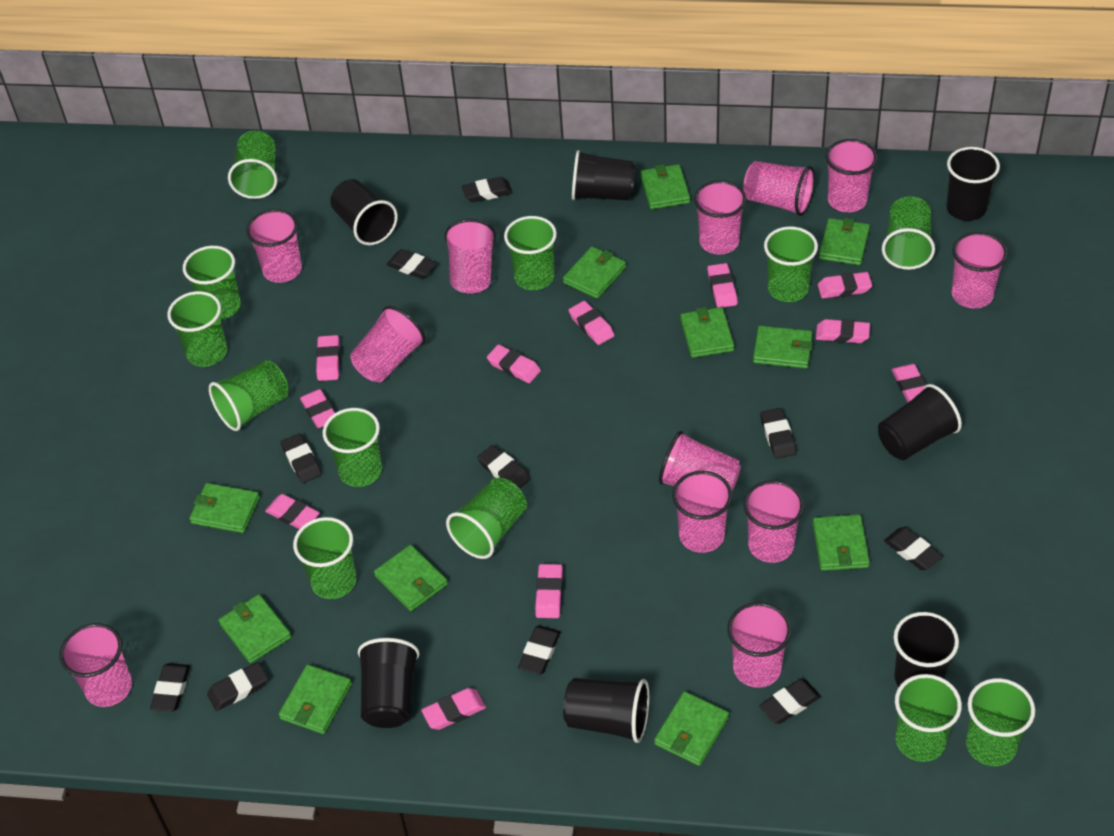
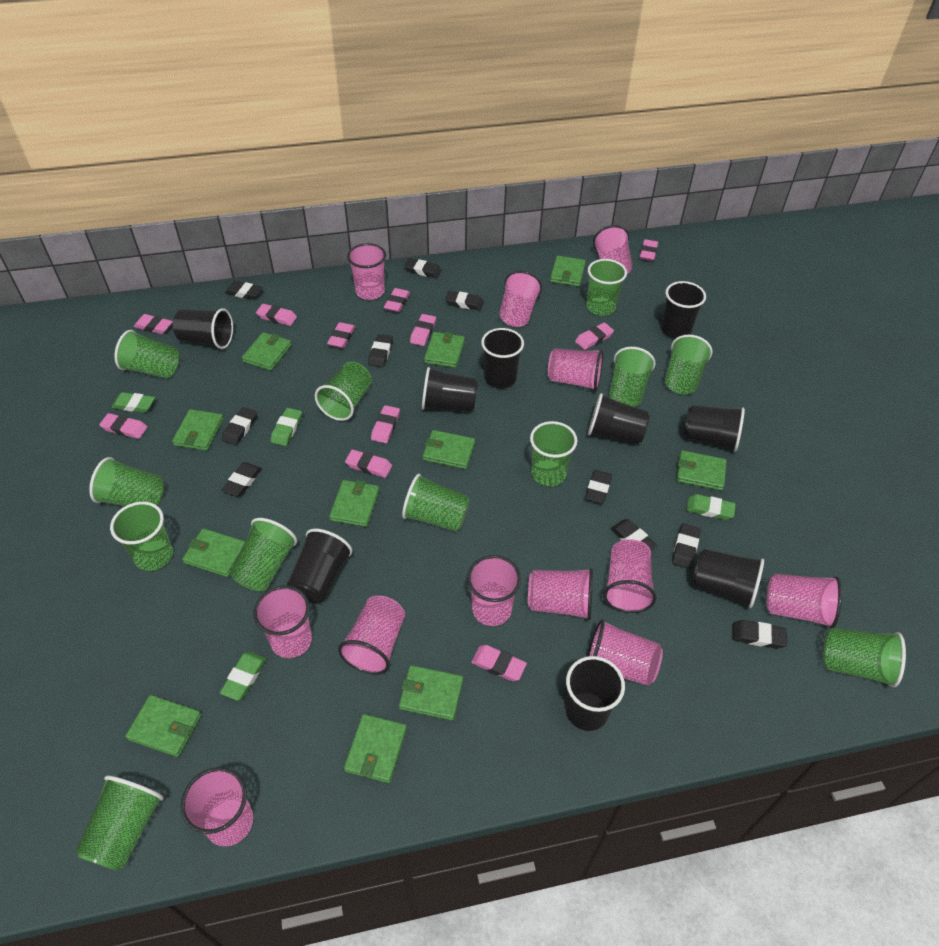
black cup: 7 -> 9
green eraser: 0 -> 4

